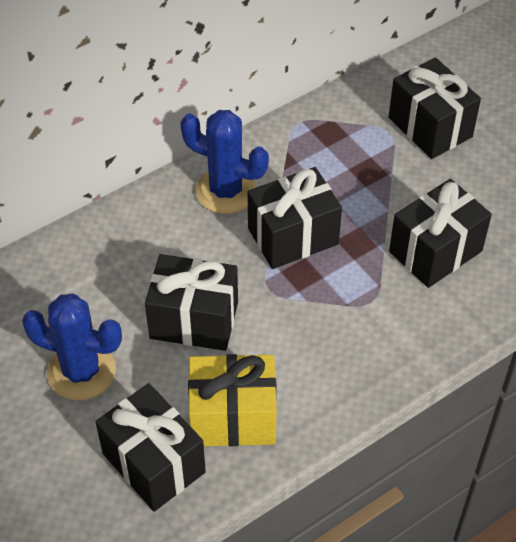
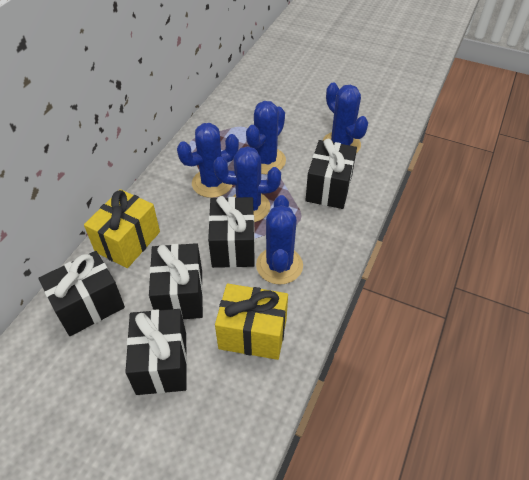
blue cactus: 2 -> 5
yellow gift: 1 -> 2

